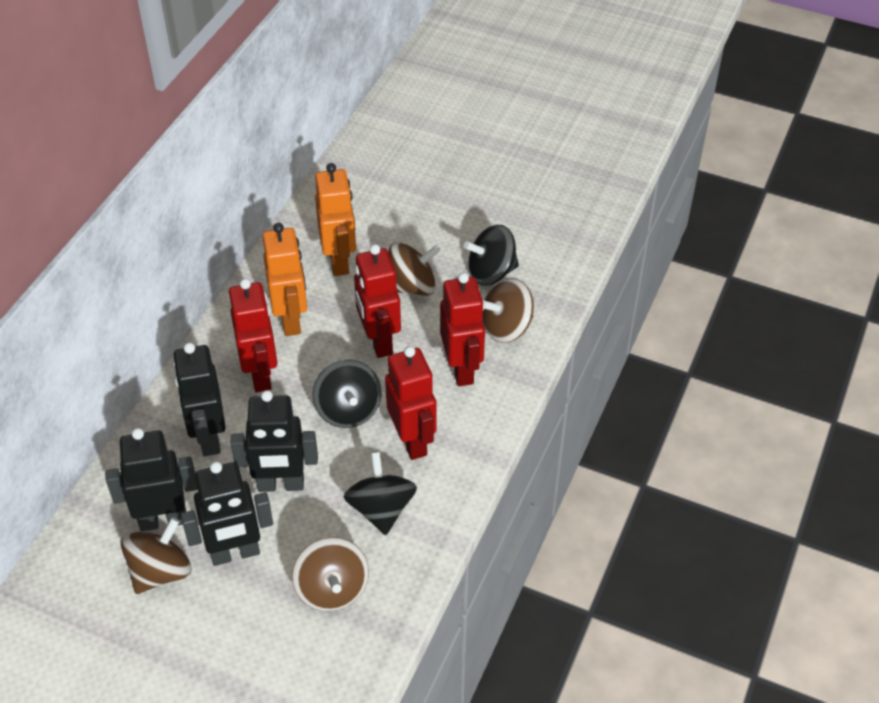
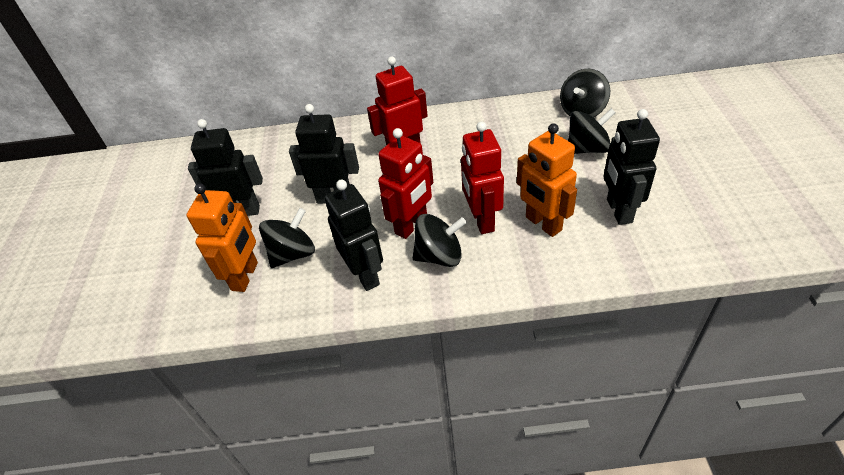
black spinning top: 3 -> 4
brown spinning top: 4 -> 0
red robot: 4 -> 3

